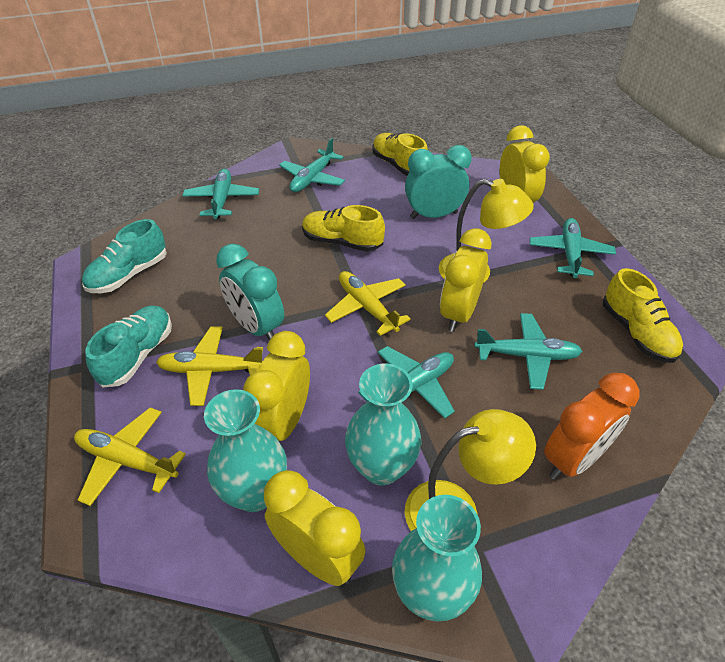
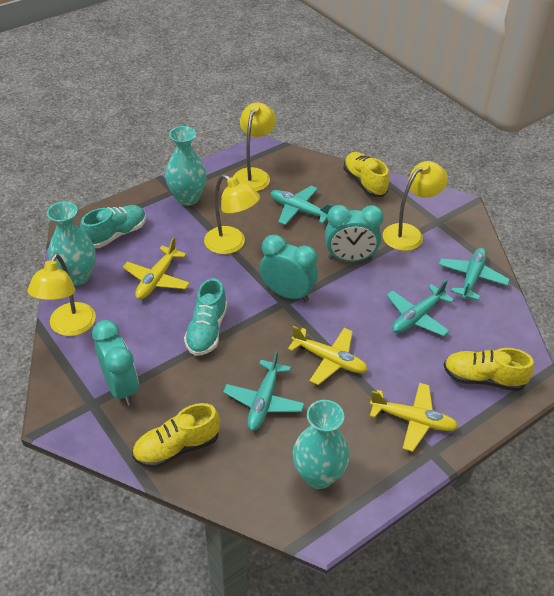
orange clock: 1 -> 0
turquoise clock: 2 -> 3
turquoise plane: 5 -> 4
yellow clock: 4 -> 0
yellow lamp: 2 -> 4

